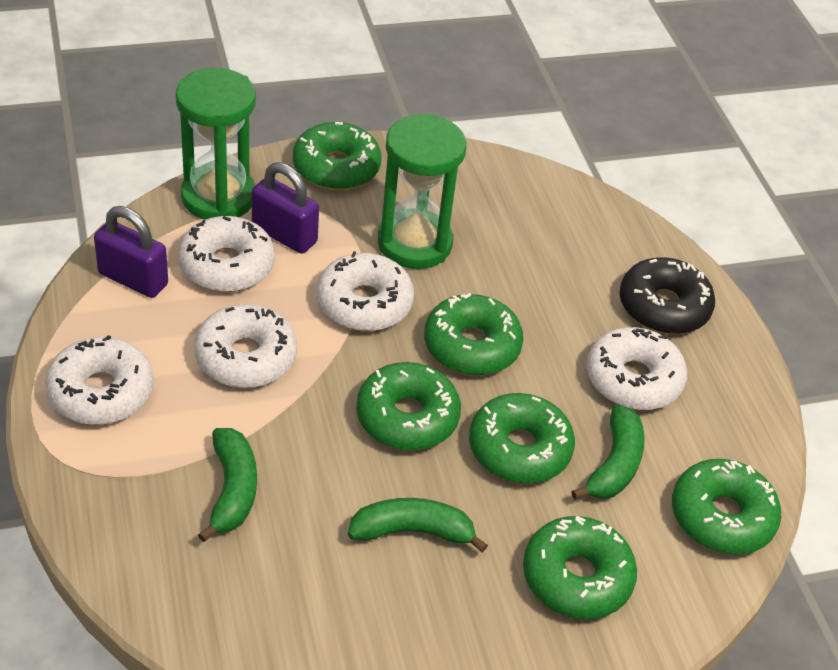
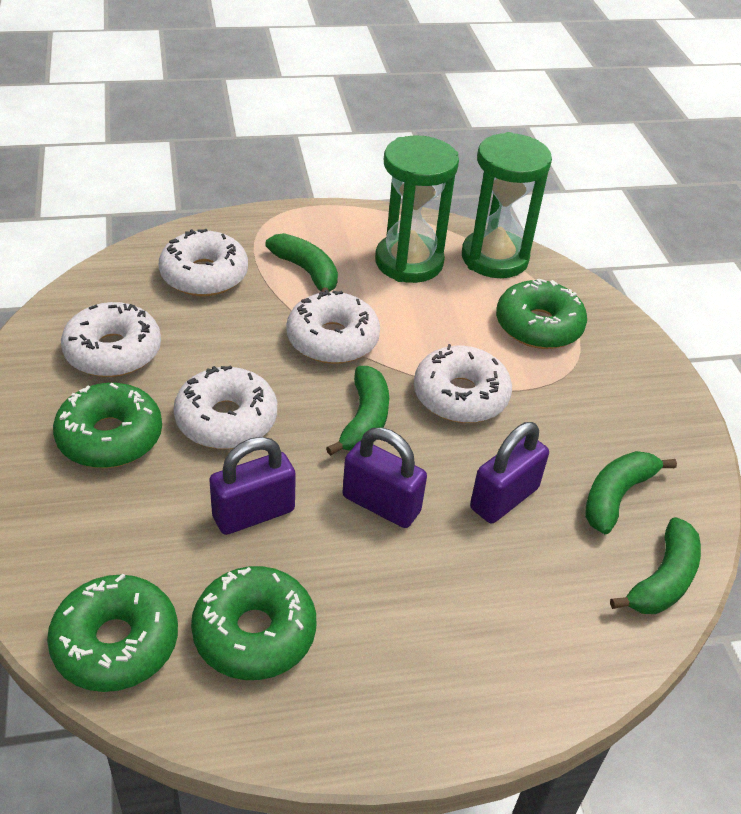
black donut: 1 -> 0
green banana: 3 -> 4
green donut: 6 -> 4
purple padlock: 2 -> 3

